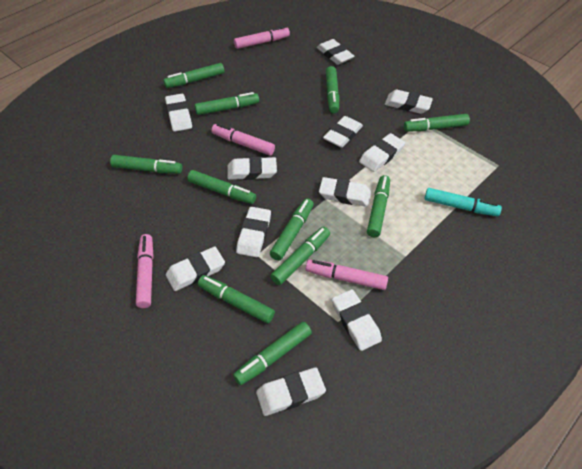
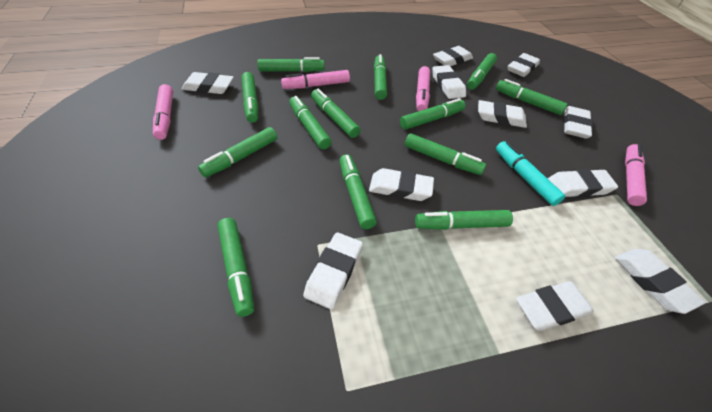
green marker: 11 -> 13

